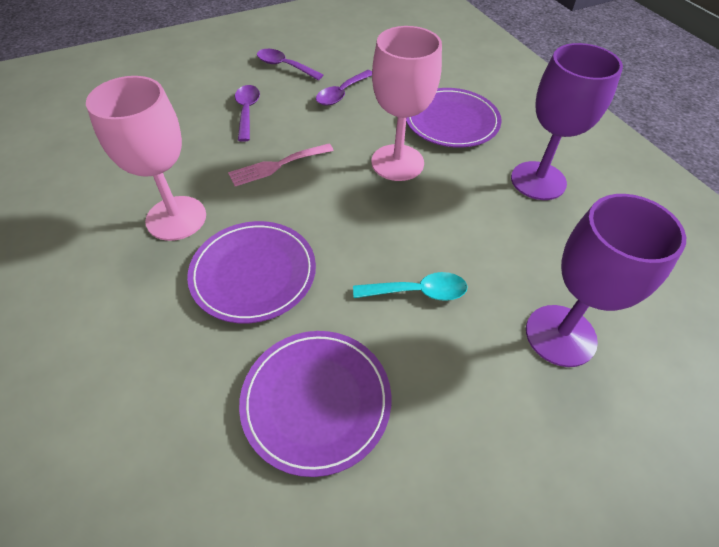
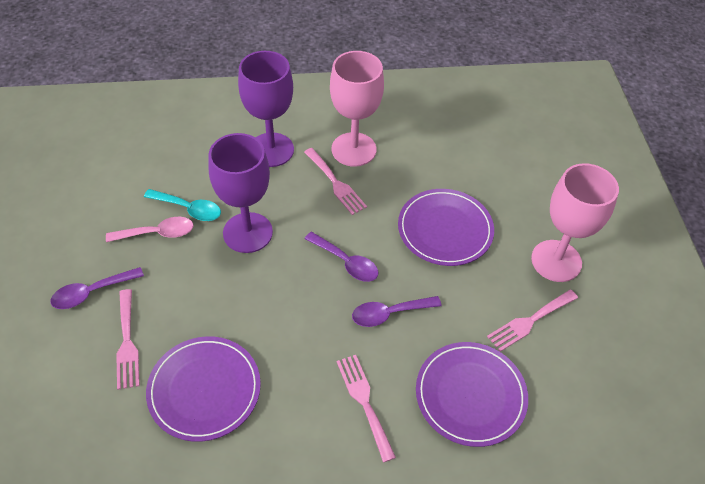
pink fork: 1 -> 4
pink spoon: 0 -> 1

